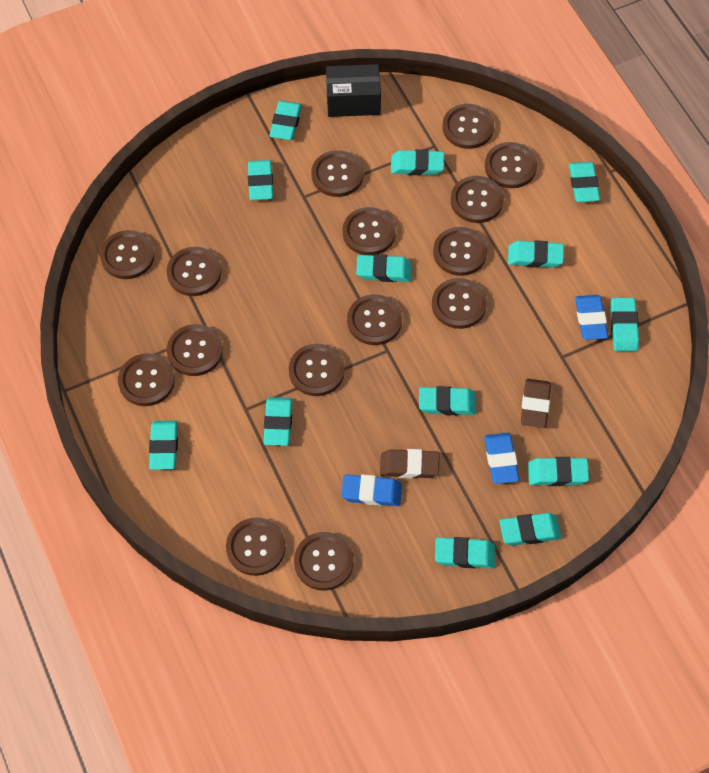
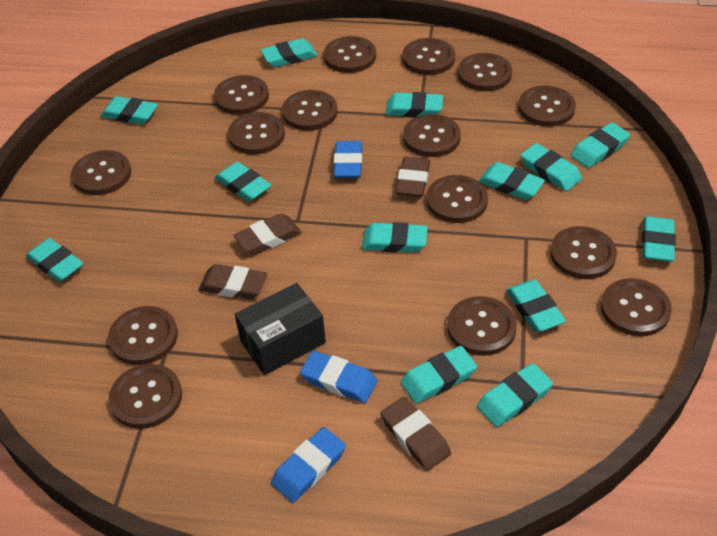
brown eraser: 2 -> 4

